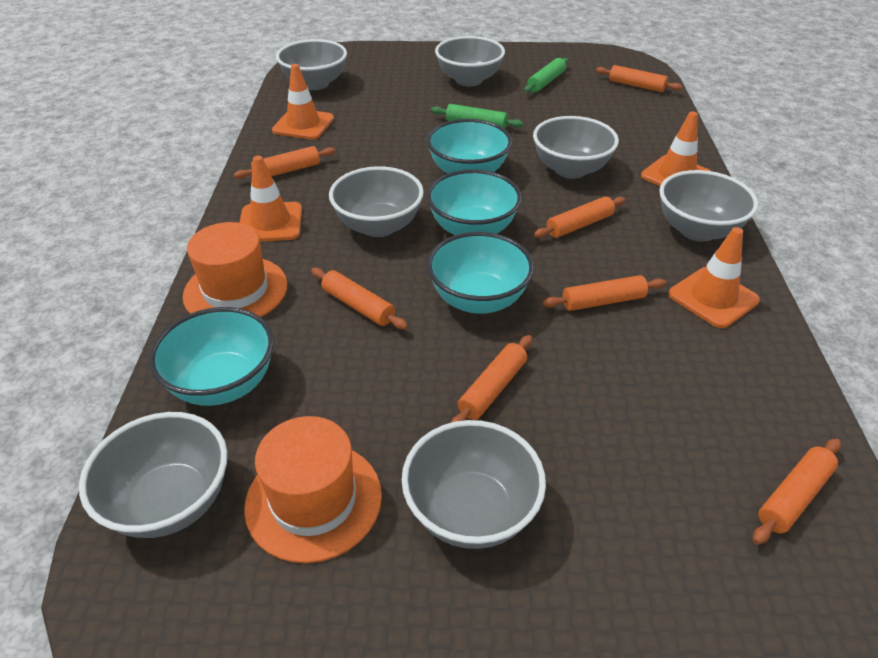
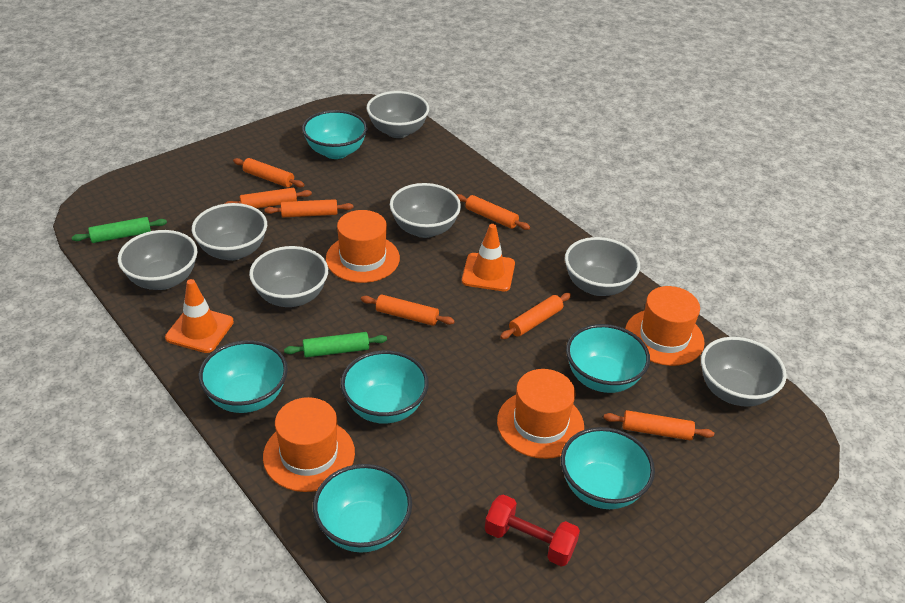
orange hat: 2 -> 4
orange traffic cone: 4 -> 2
red dumbbell: 0 -> 1
turquoise bowl: 4 -> 6

